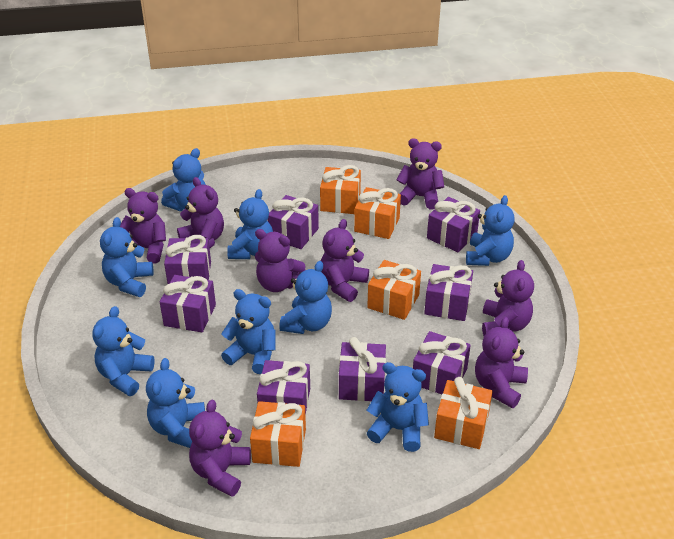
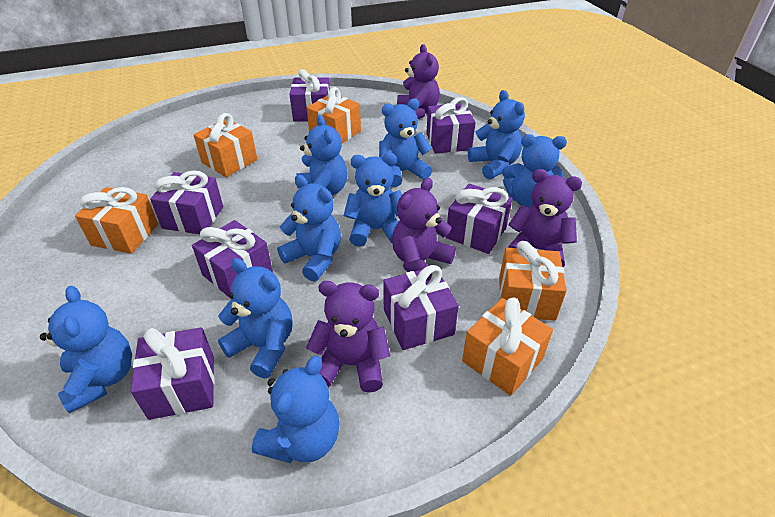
purple gift: 8 -> 7
purple teddy bear: 8 -> 4

